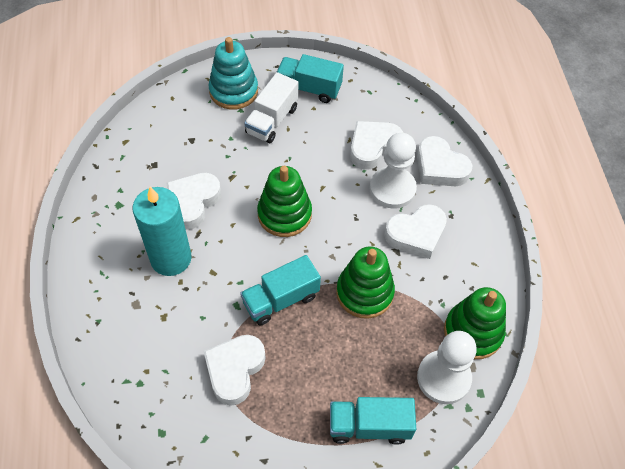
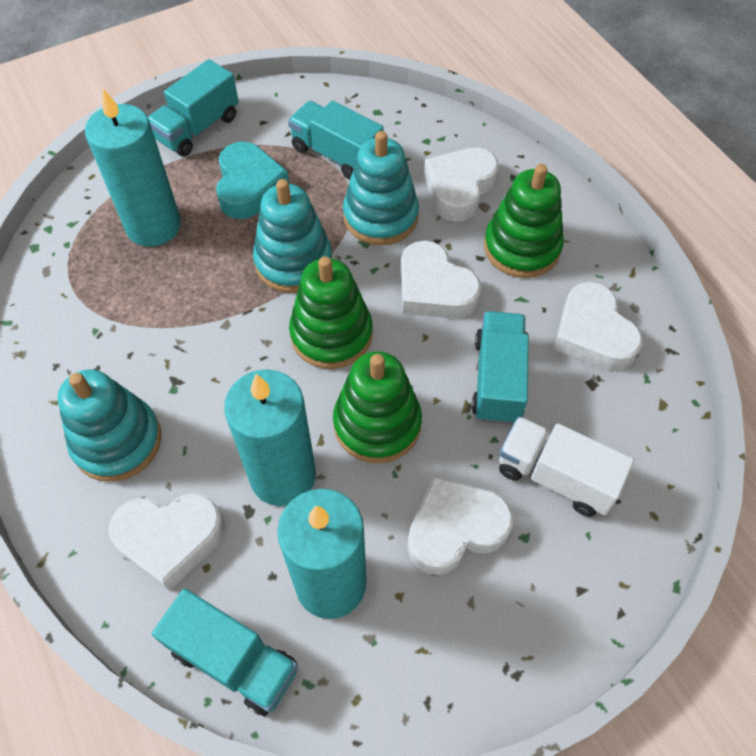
turquoise candle: 1 -> 3
turquoise heart: 0 -> 1
turquoise stacking toy: 1 -> 3
turquoise truck: 3 -> 4
white pawn: 2 -> 0

